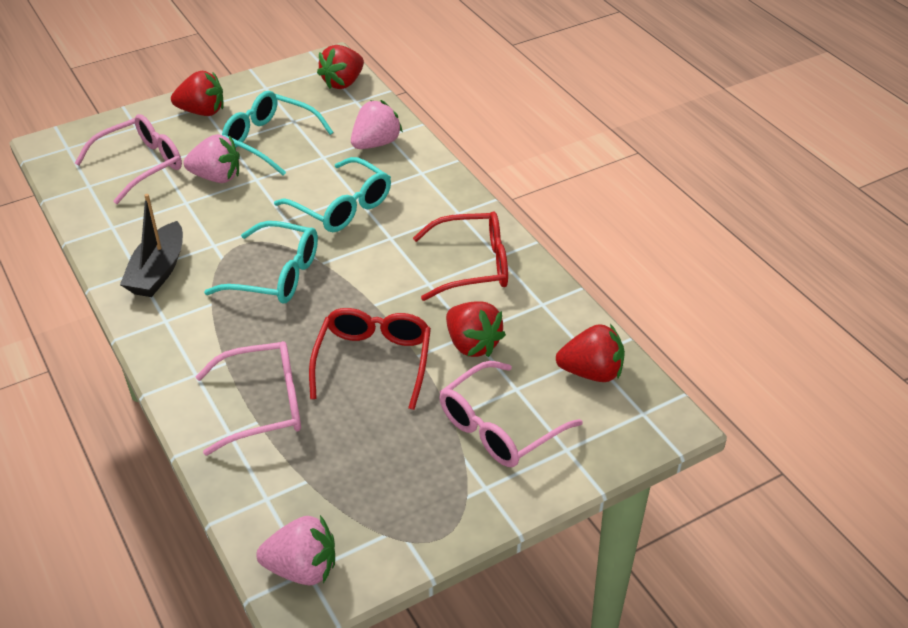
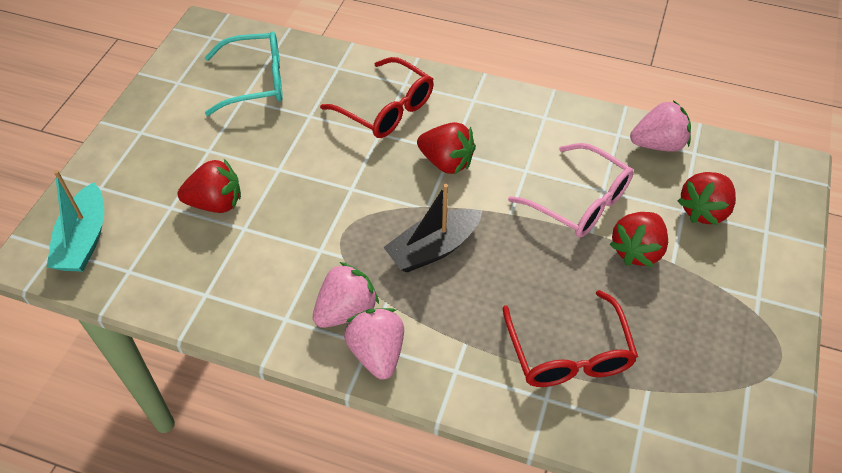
pink glasses: 3 -> 1
turquoise boat: 0 -> 1
turquoise glasses: 3 -> 1

